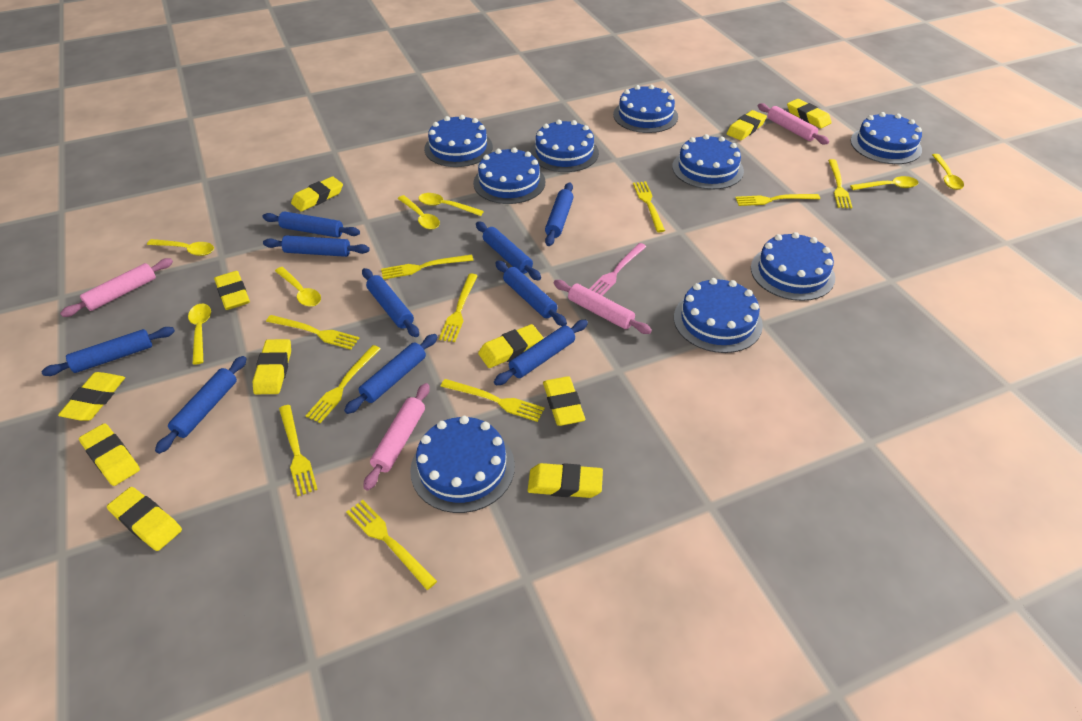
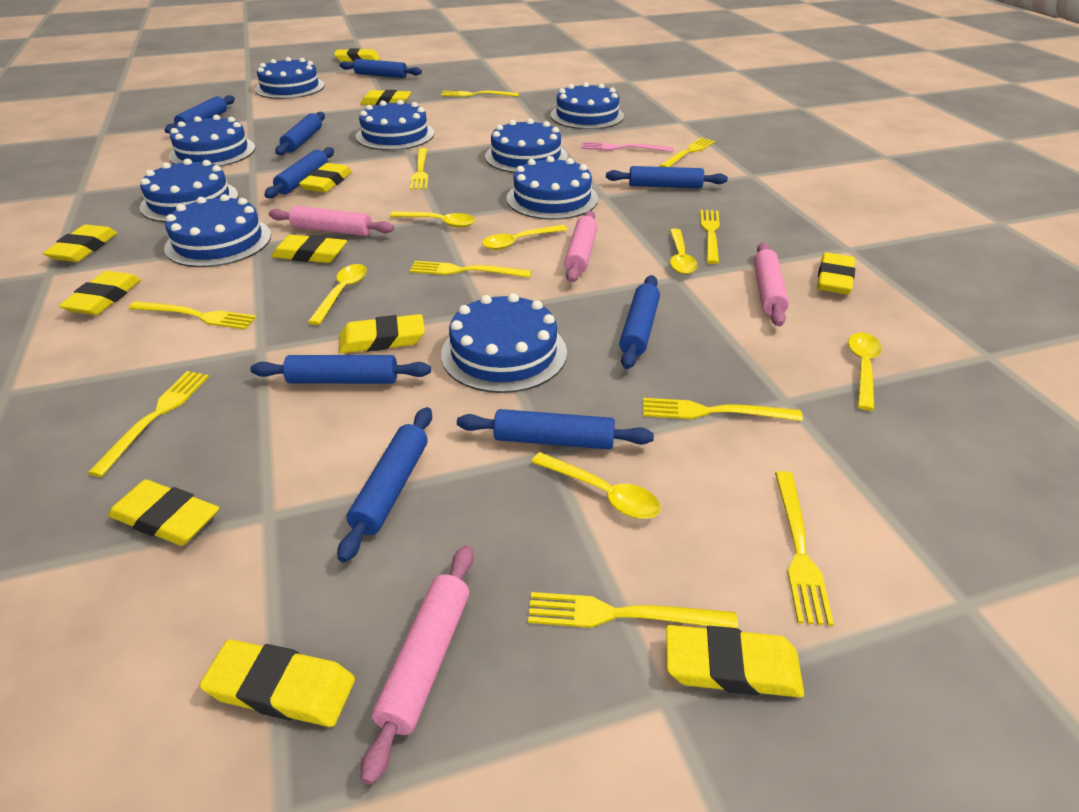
blue rolling pin: 10 -> 9
yellow spoon: 7 -> 6

